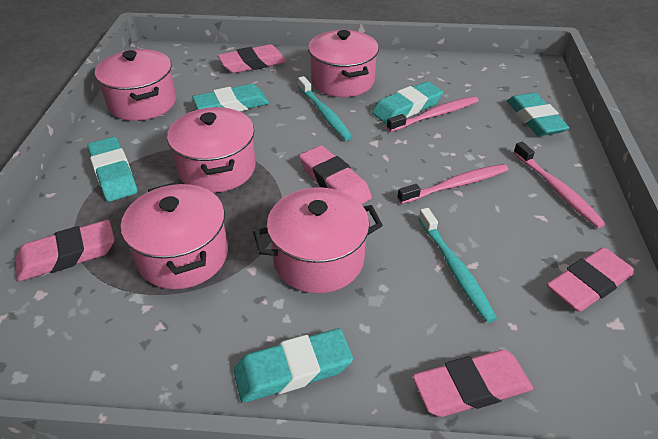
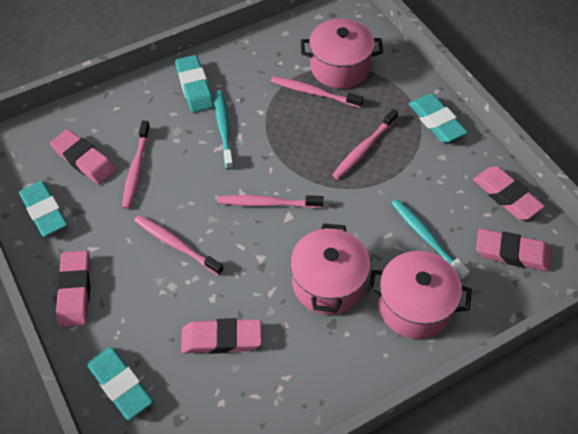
pink pot: 5 -> 3
pink toothbrush: 3 -> 5
turquoise eraser: 5 -> 4

